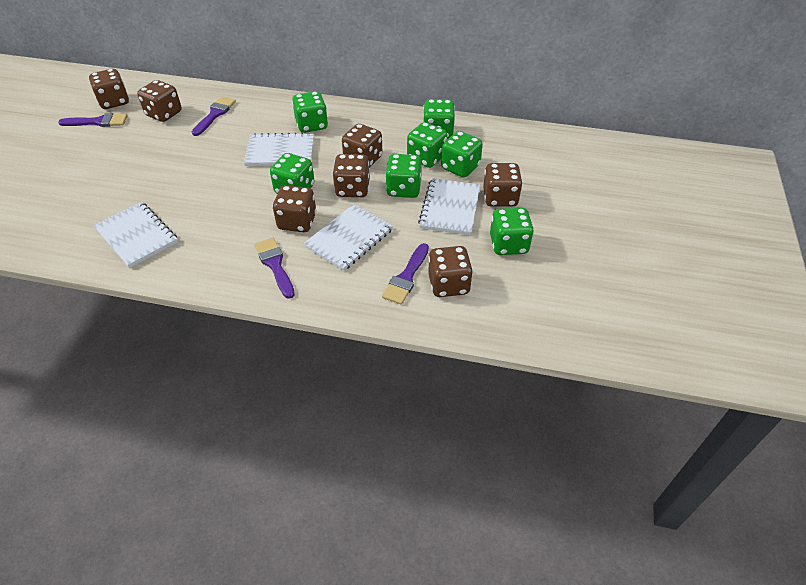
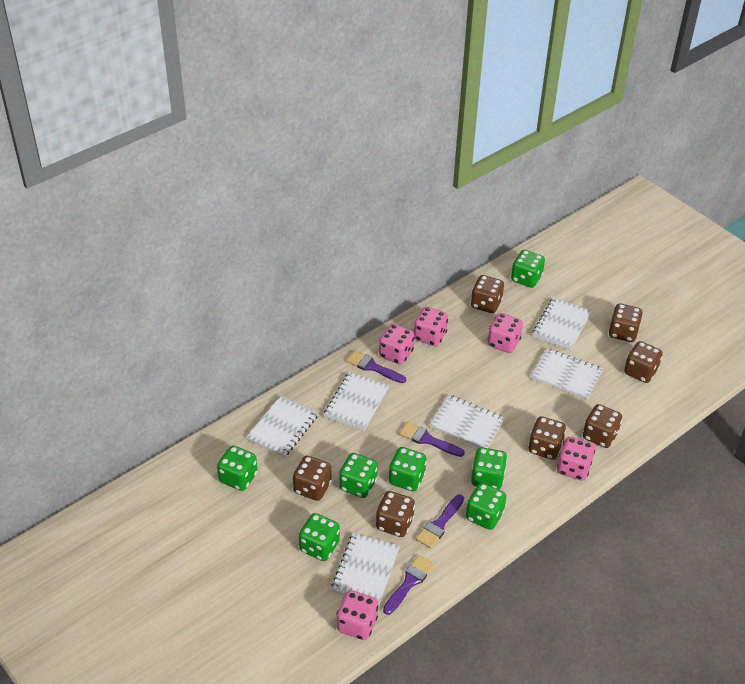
pink dice: 0 -> 5
white notebook: 4 -> 6

